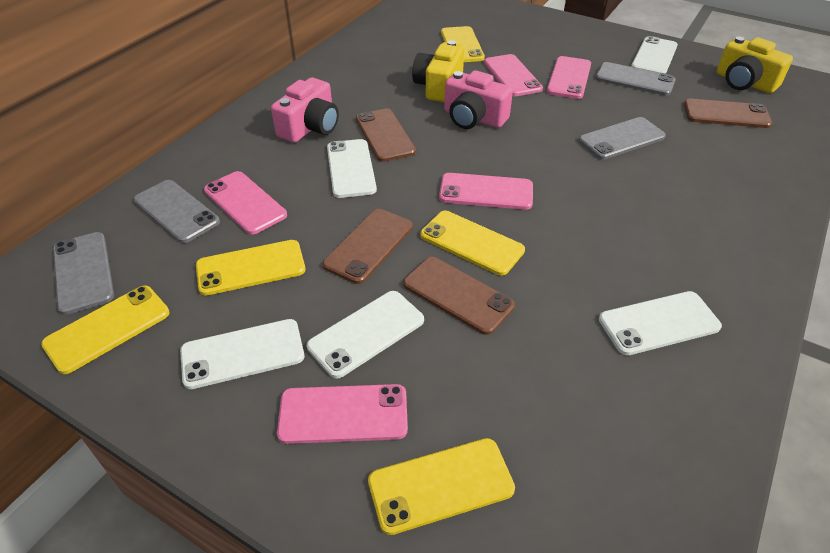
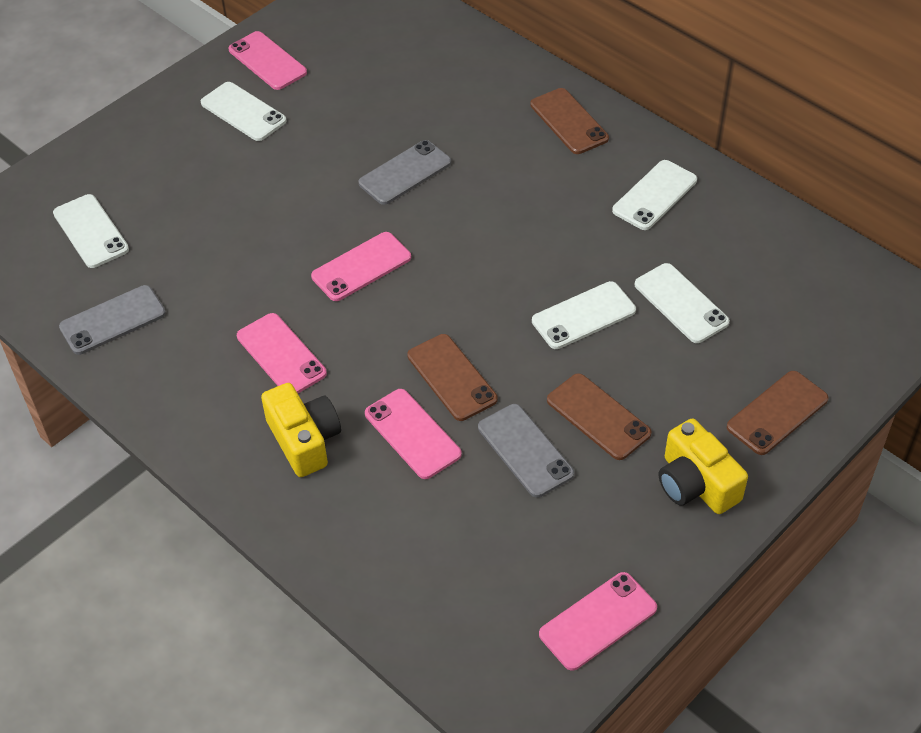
grey phone: 4 -> 3
pink camera: 2 -> 0
yellow phone: 5 -> 0

